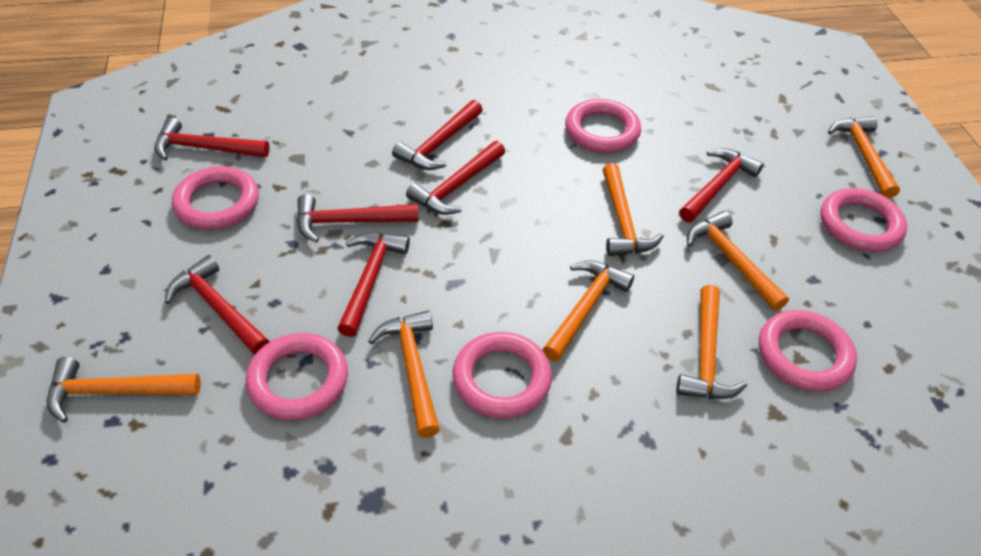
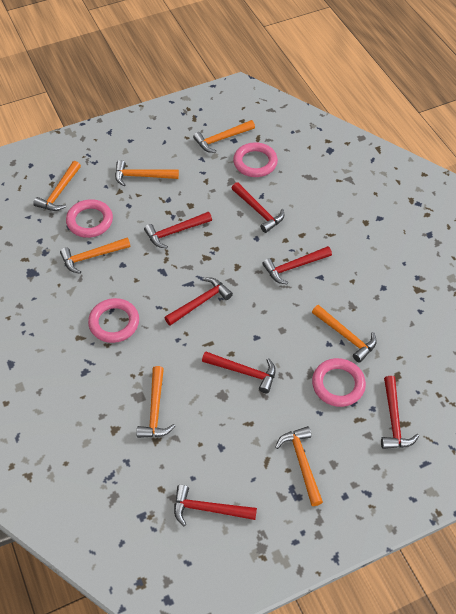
pink ring: 6 -> 4

